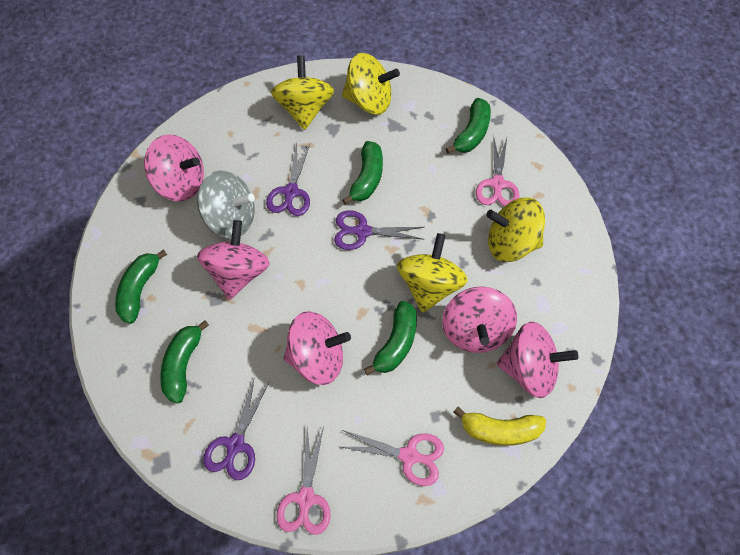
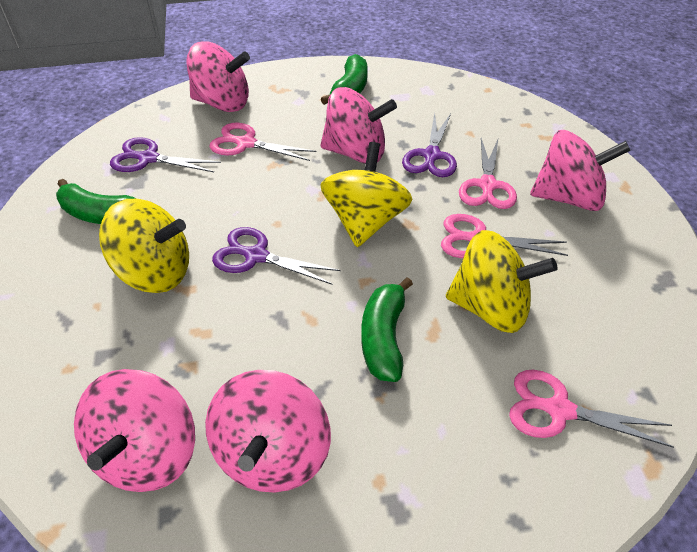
green banana: 5 -> 3
grey spinning top: 1 -> 0
pink scissors: 3 -> 4
yellow banana: 1 -> 0
yellow spinning top: 4 -> 3

